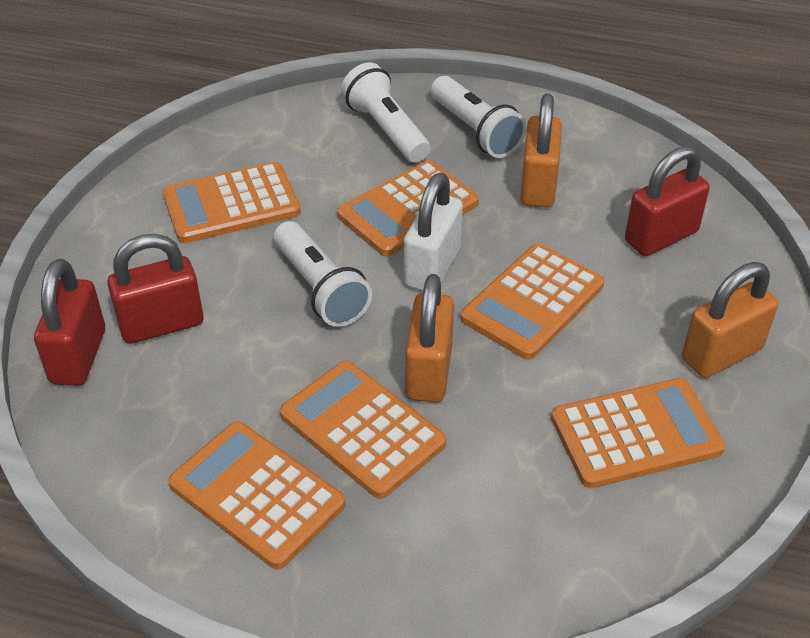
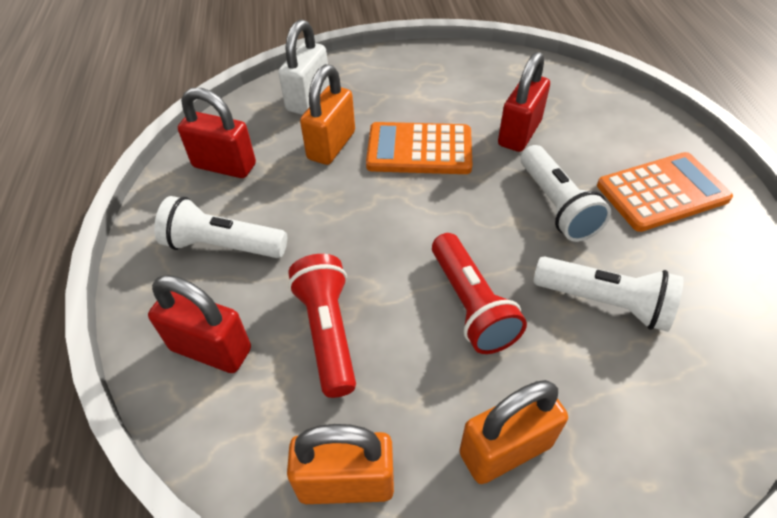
orange calculator: 6 -> 2
red flashlight: 0 -> 2

